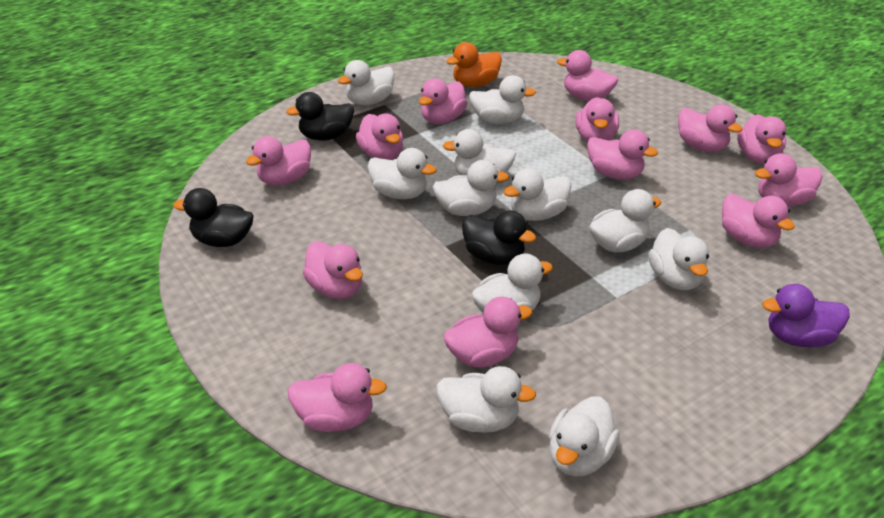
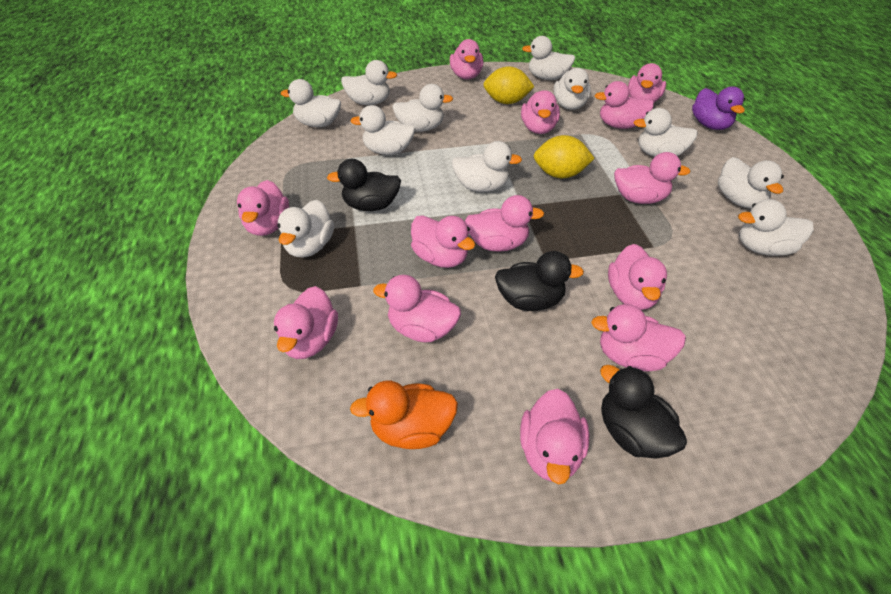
yellow lemon: 0 -> 2

